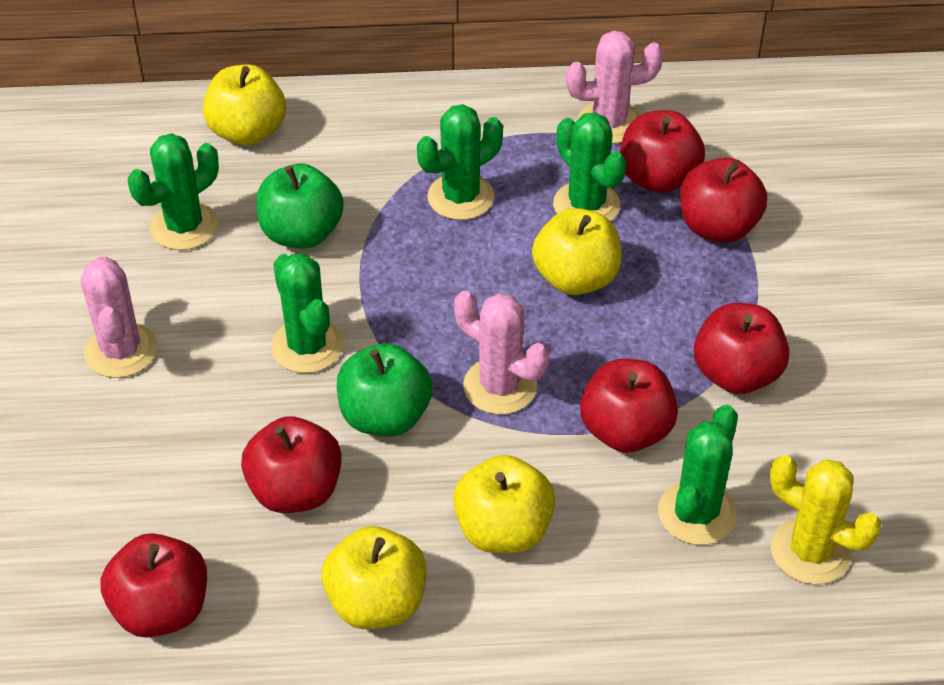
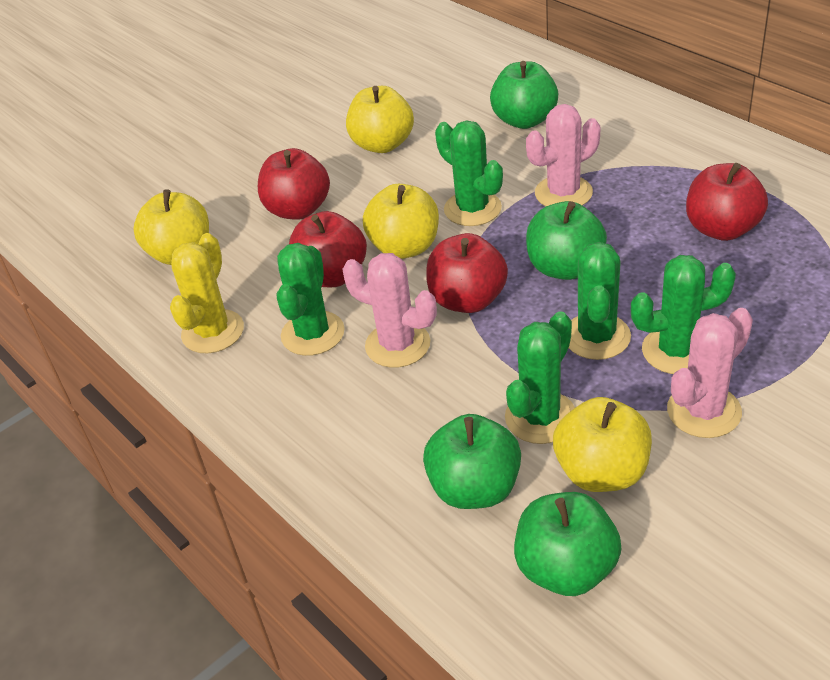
green apple: 2 -> 4
red apple: 6 -> 4

